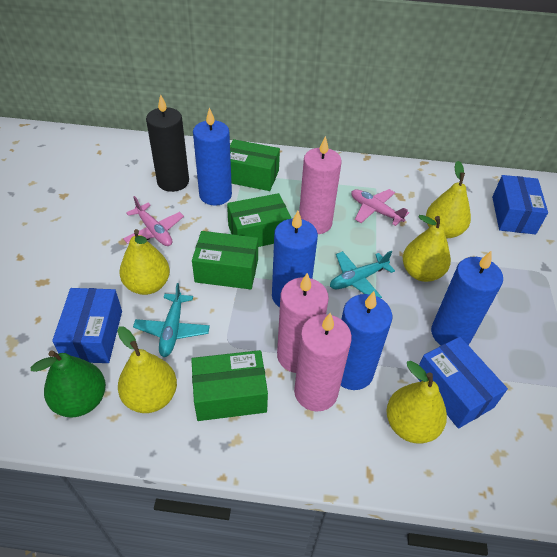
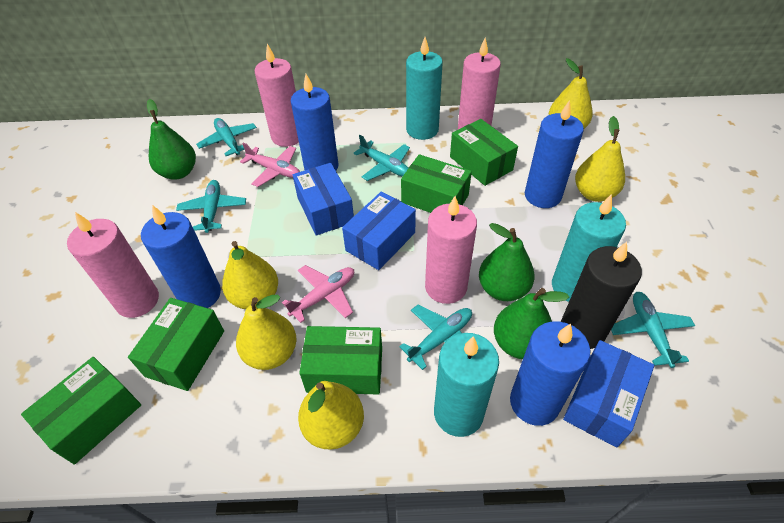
green box: 4 -> 5
green pear: 1 -> 3
pink candle: 3 -> 4
turquoise candle: 0 -> 3
turquoise plane: 2 -> 5

